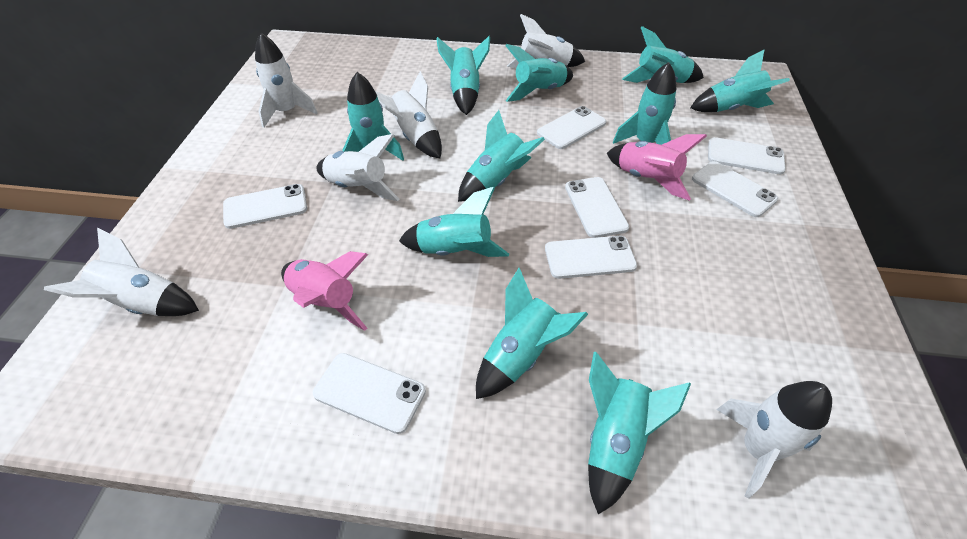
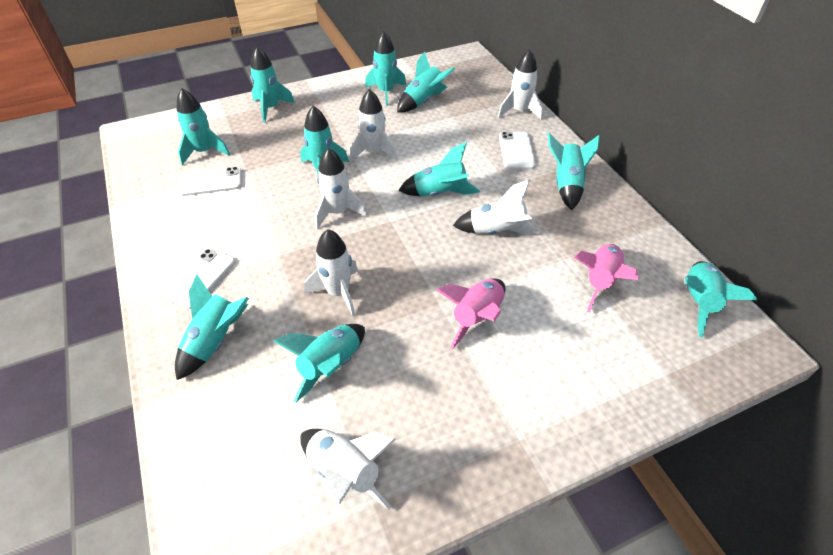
white phone: 7 -> 3

